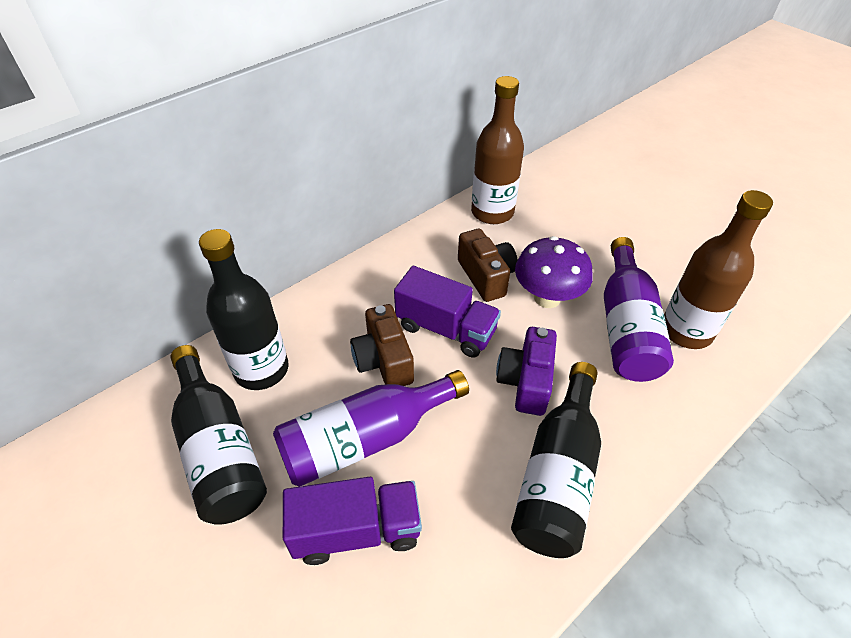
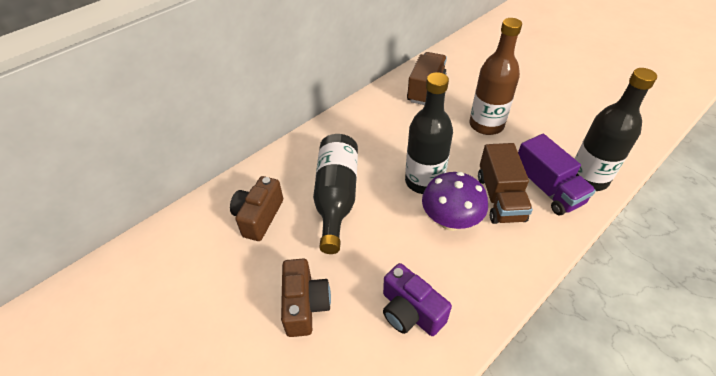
brown bottle: 2 -> 1
brown truck: 0 -> 2
purple bottle: 2 -> 0
purple truck: 2 -> 1

